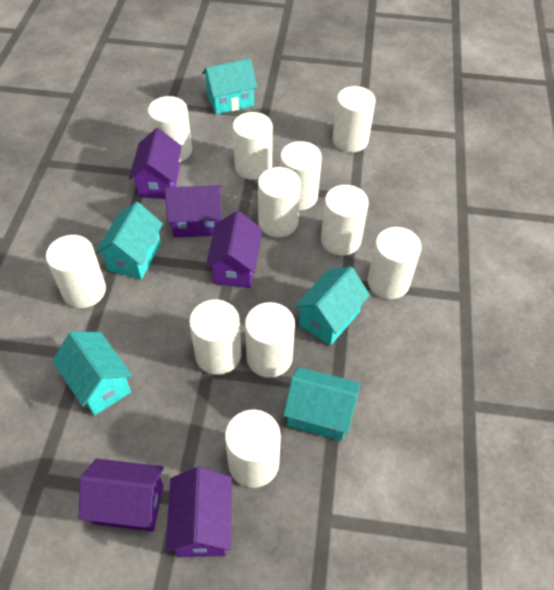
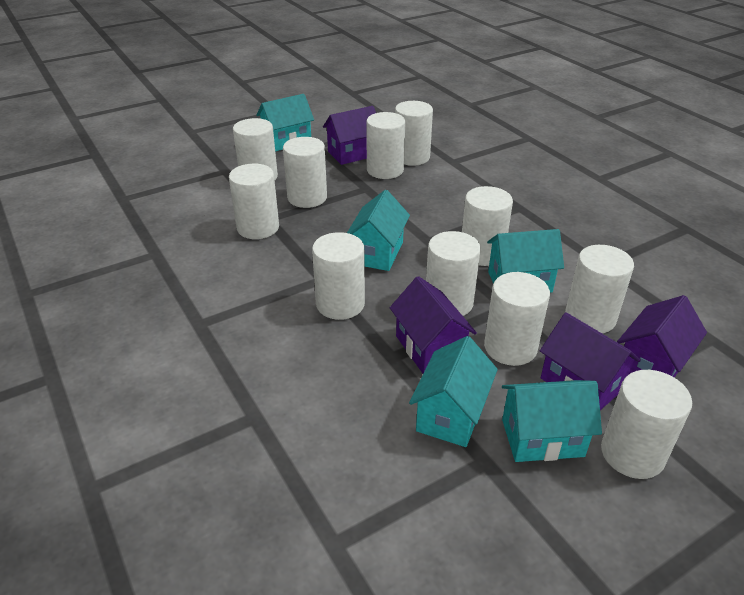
purple house: 5 -> 4

